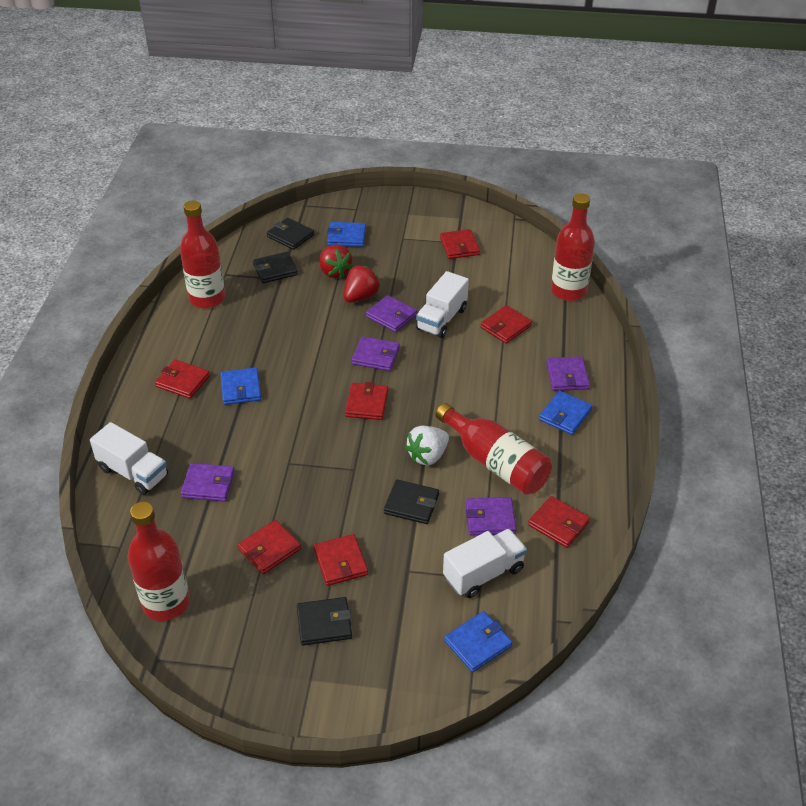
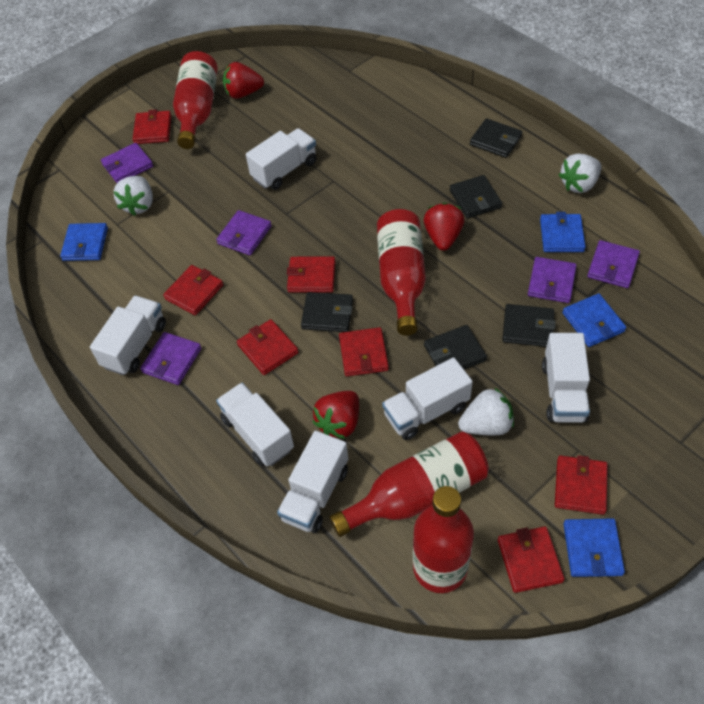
black wallet: 4 -> 5
red strawberry: 2 -> 3
white strawberry: 1 -> 3
white truck: 3 -> 6

